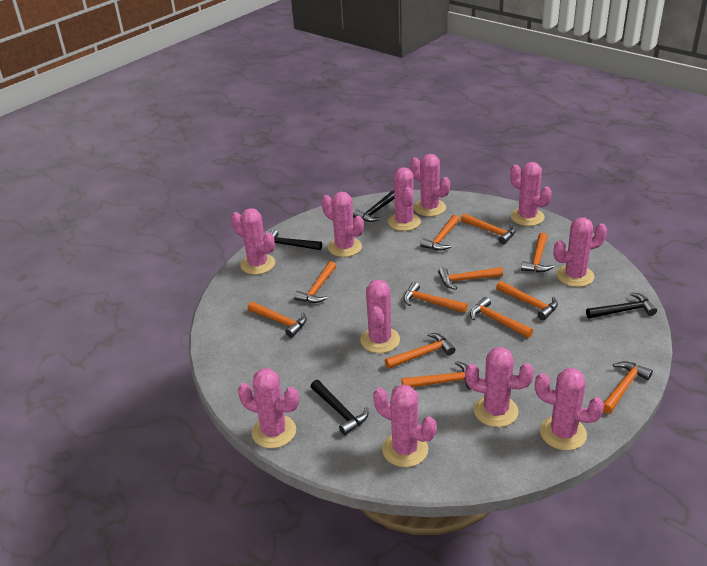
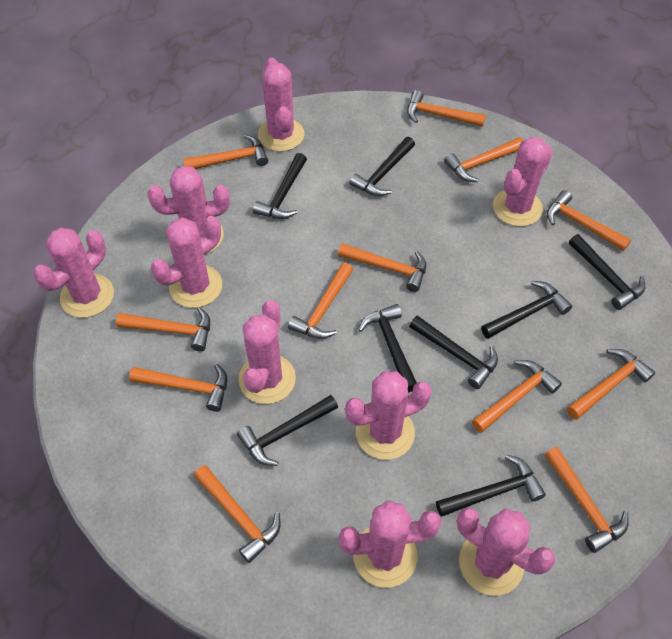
black hammer: 4 -> 8
pink cactus: 11 -> 9

